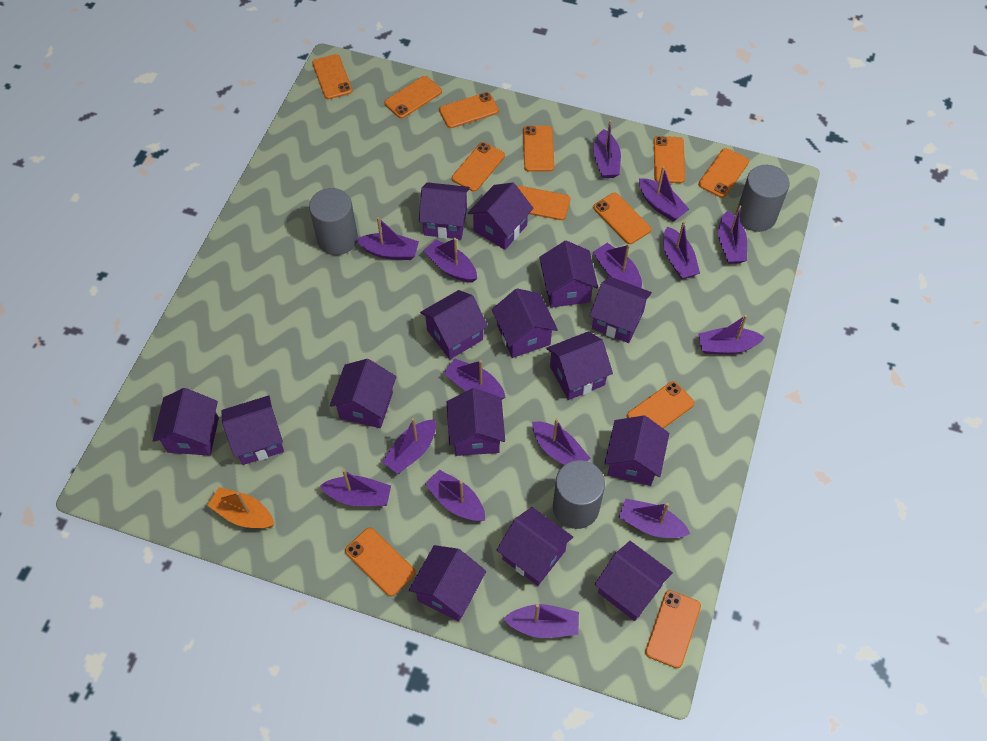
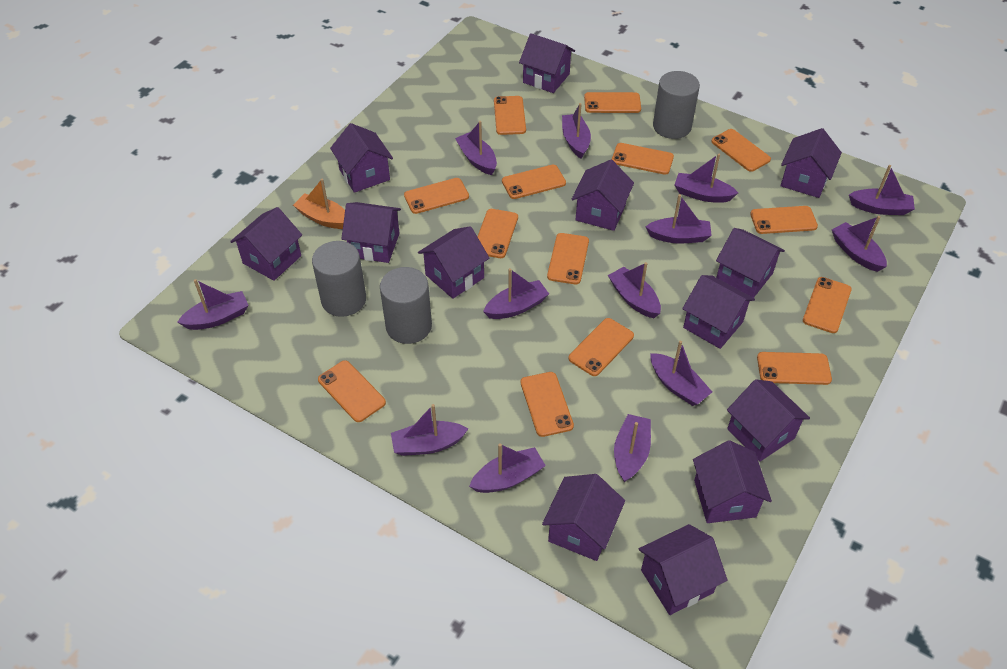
orange phone: 12 -> 14
purple boat: 15 -> 13
purple house: 15 -> 13

